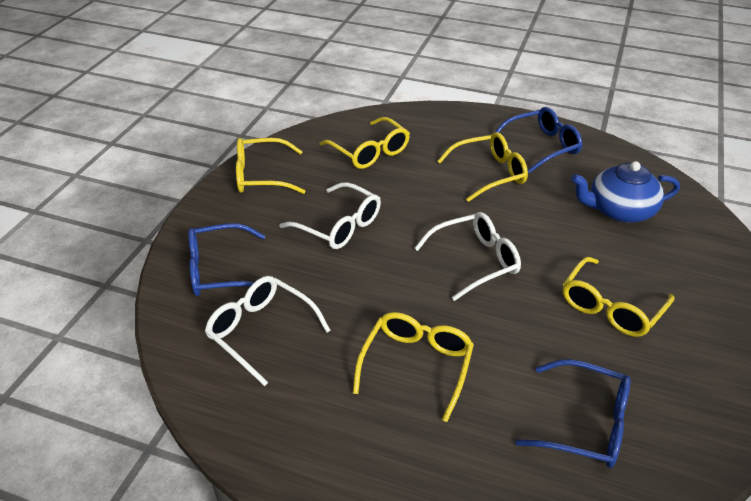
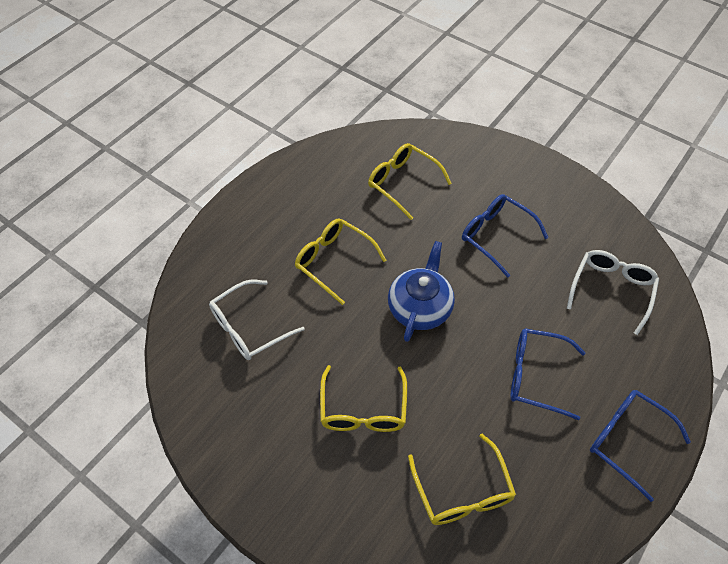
white glasses: 3 -> 2
yellow glasses: 5 -> 4

